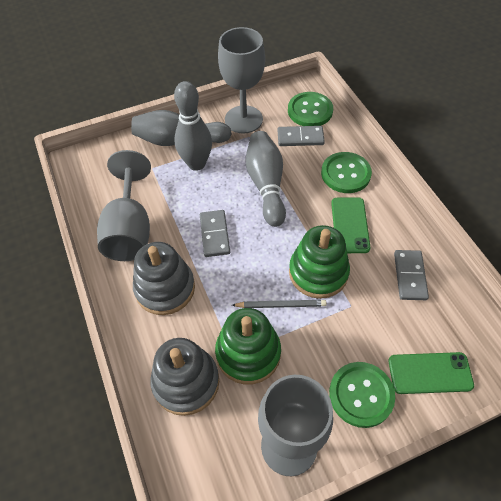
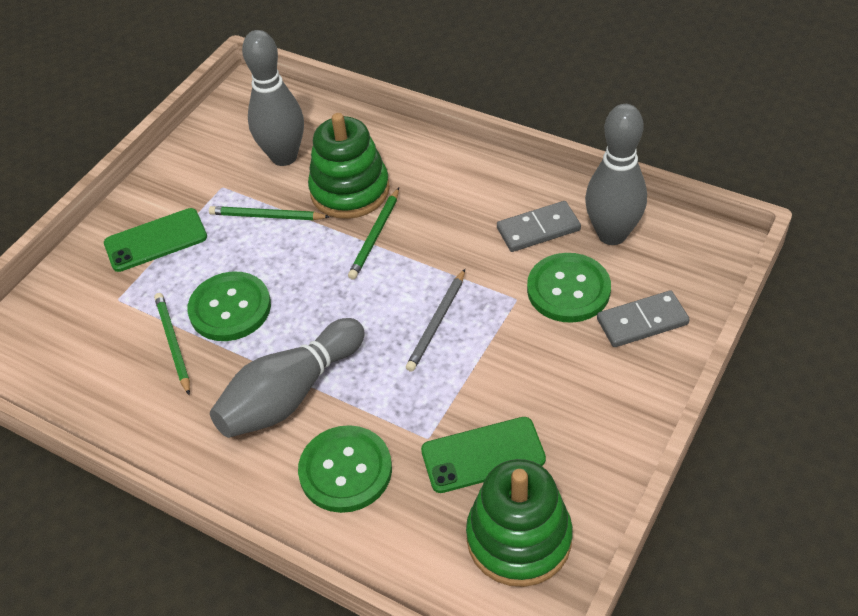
green pencil: 0 -> 3
grey domino: 3 -> 2
grey goblet: 3 -> 0
grey stacking toy: 2 -> 0

